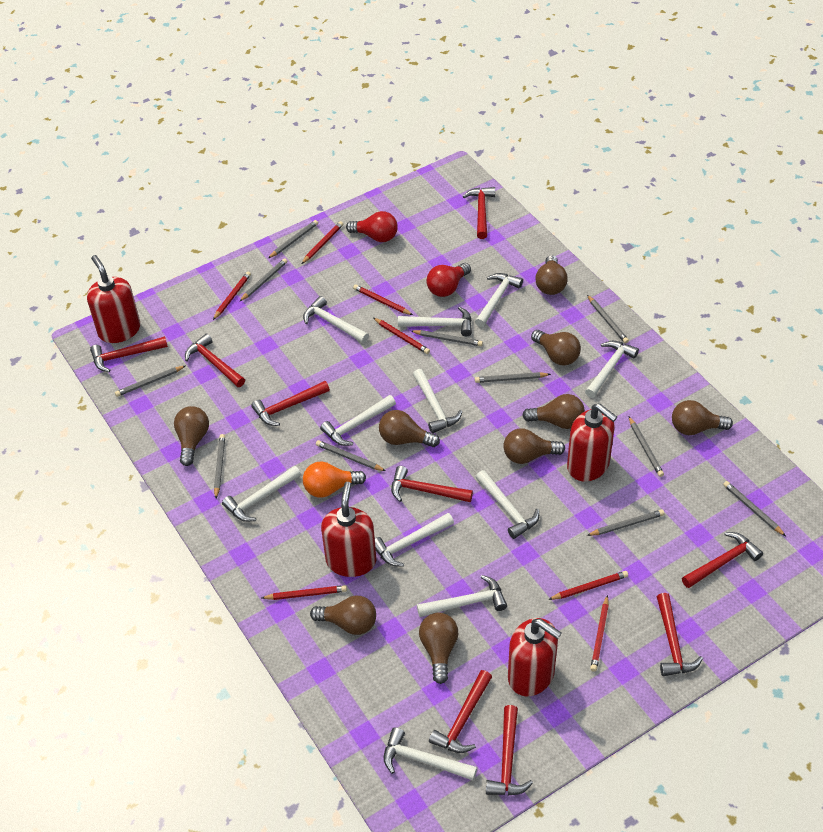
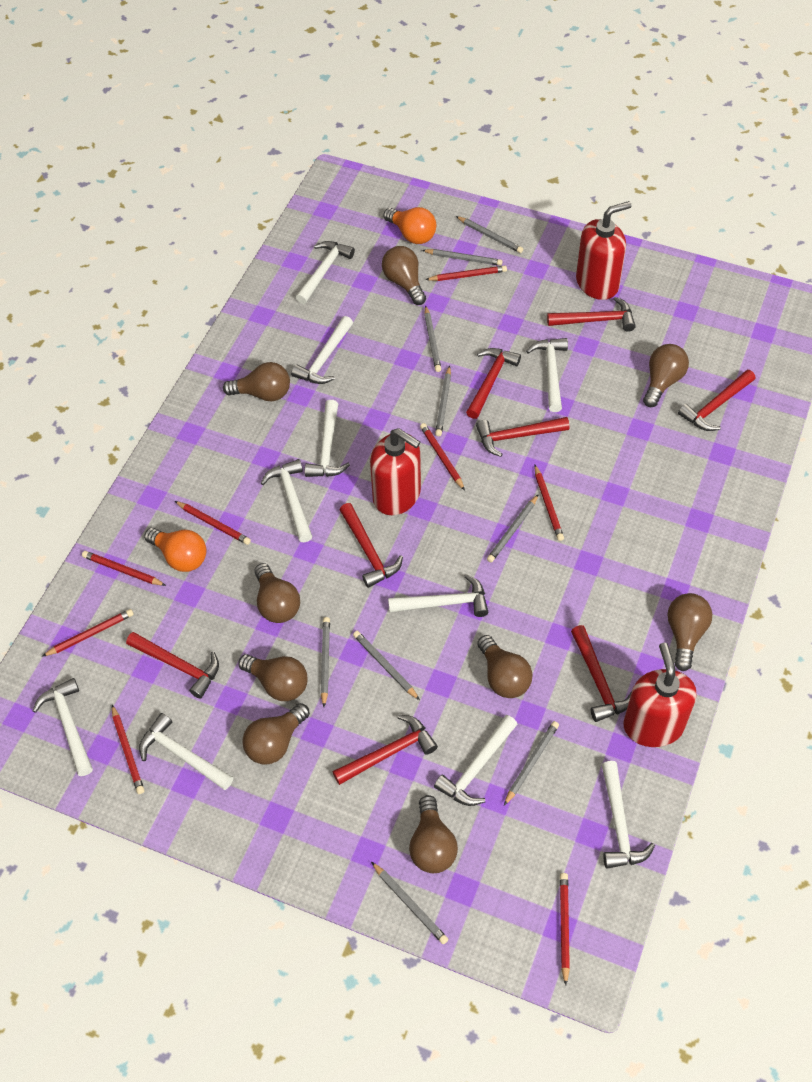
grey pencil: 11 -> 9
orange light bulb: 1 -> 2
red hammer: 9 -> 8
red light bulb: 2 -> 0
red pencil: 7 -> 8
red soap dispenser: 4 -> 3
white hammer: 11 -> 10

